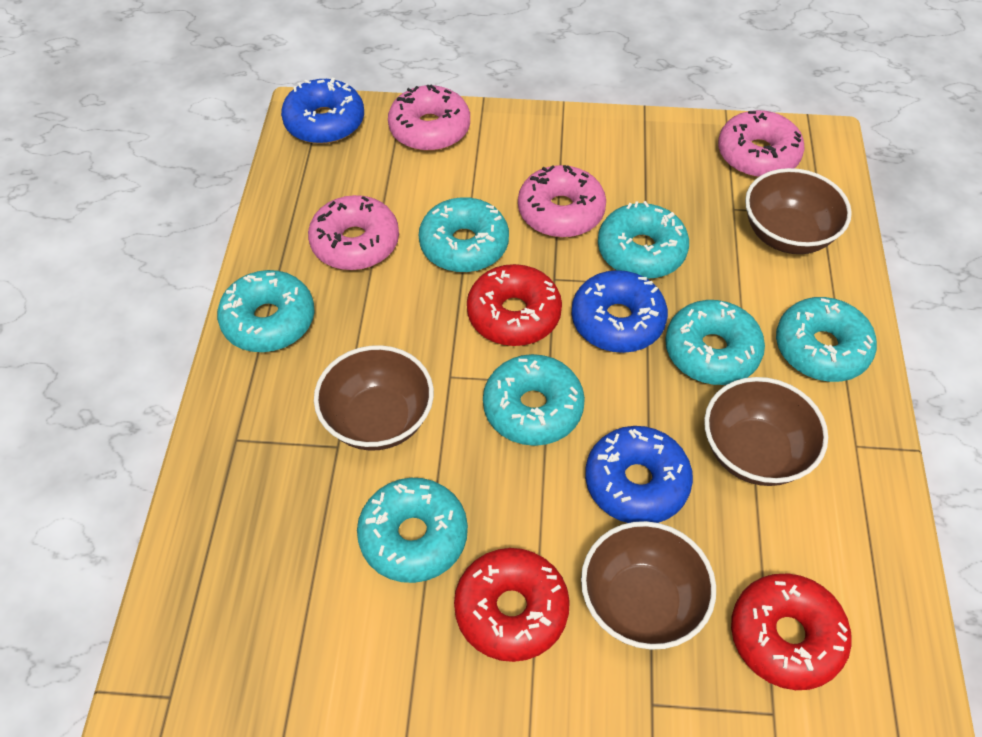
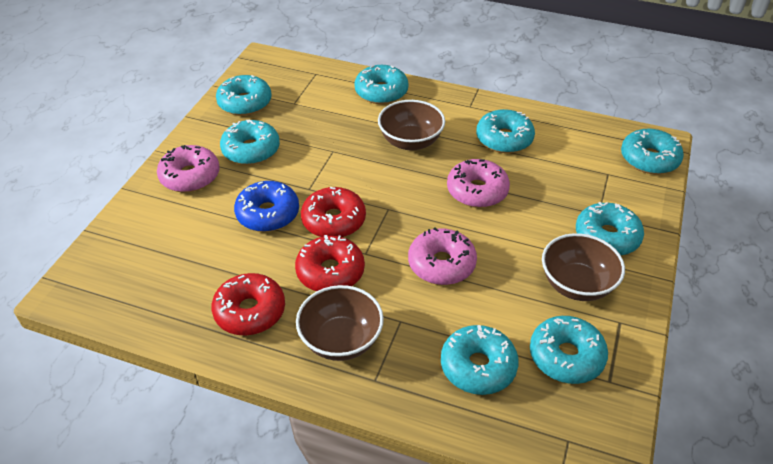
blue donut: 3 -> 1
brown bowl: 4 -> 3
pink donut: 4 -> 3
turquoise donut: 7 -> 8

